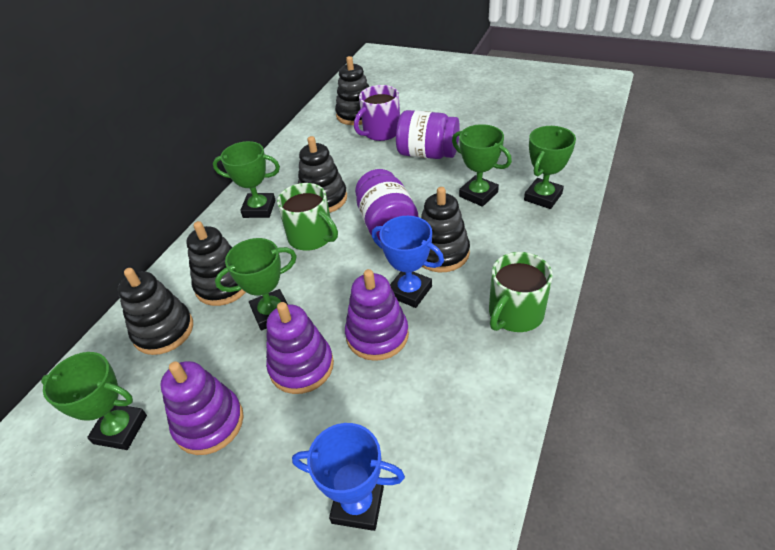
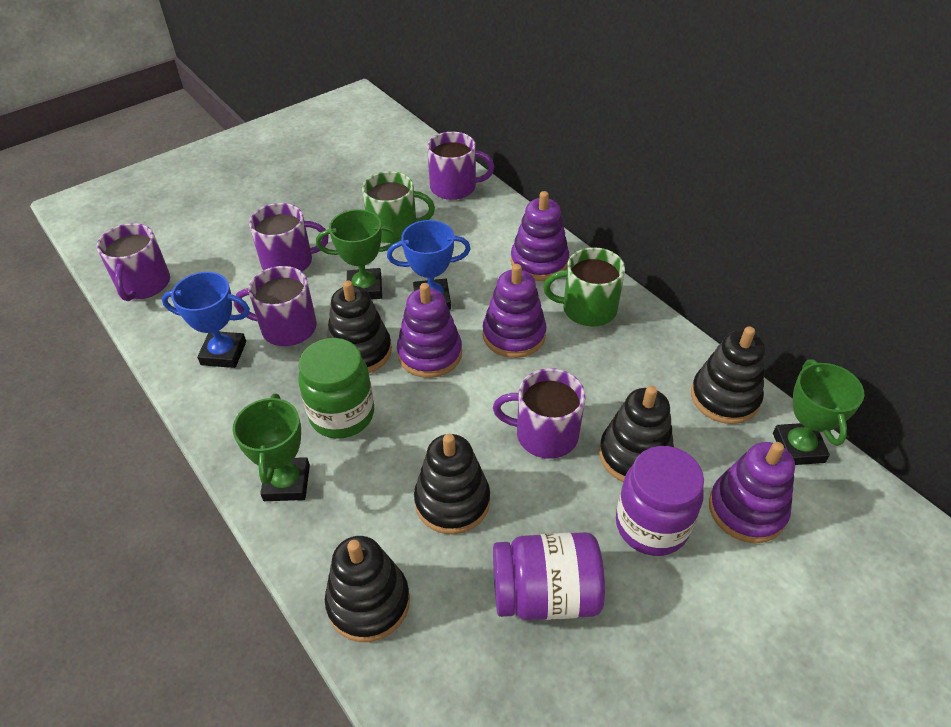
green jar: 0 -> 1
green trophy: 5 -> 3
purple mug: 1 -> 5
purple stacking toy: 3 -> 4

